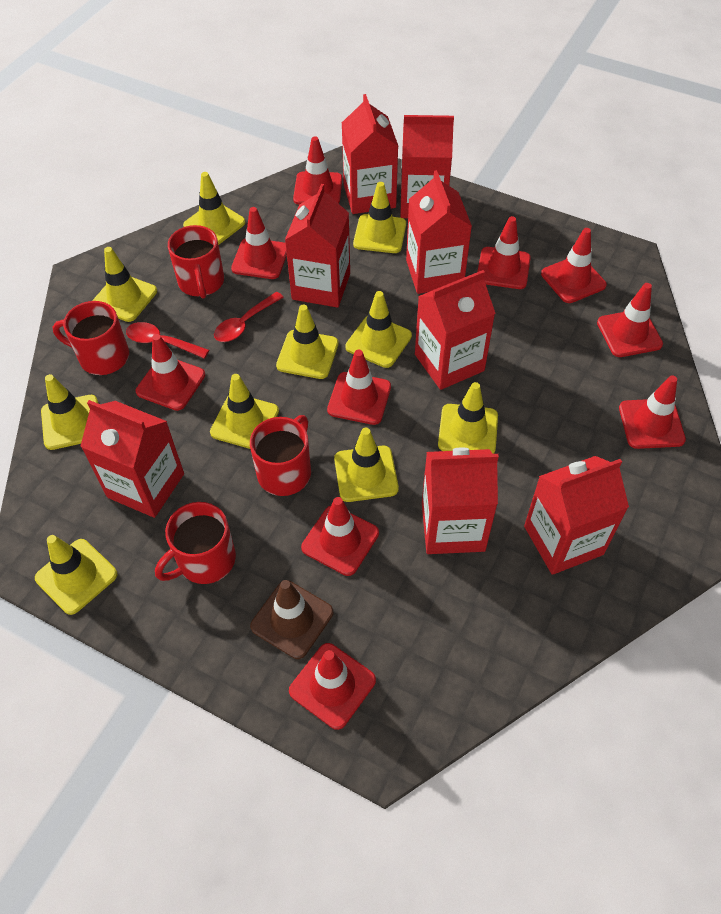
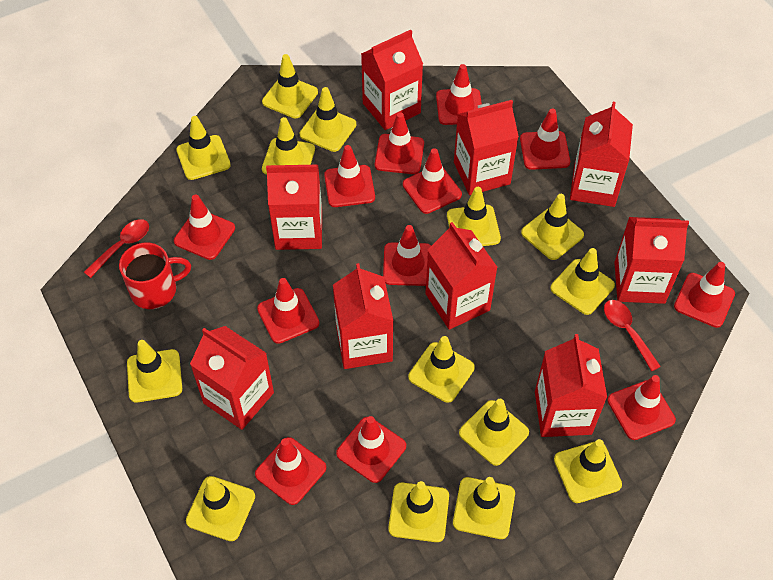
brown traffic cone: 1 -> 0
red carton: 8 -> 9
red mug: 4 -> 1
red traffic cone: 10 -> 12
yellow traffic cone: 10 -> 14

